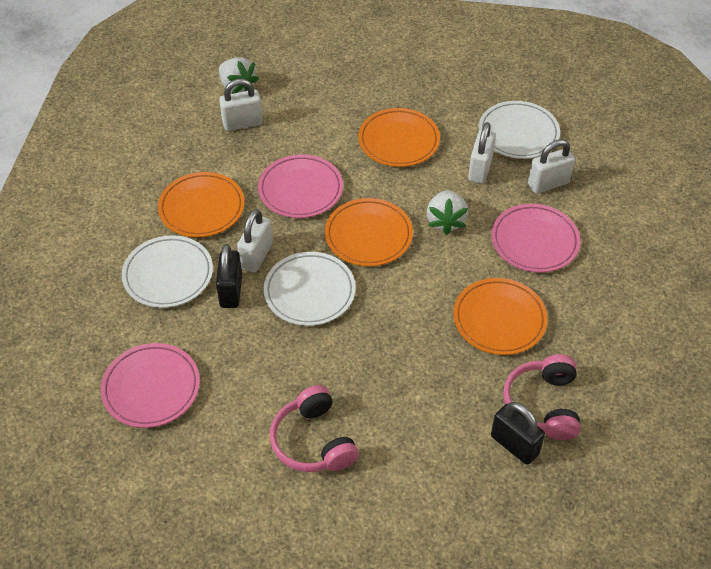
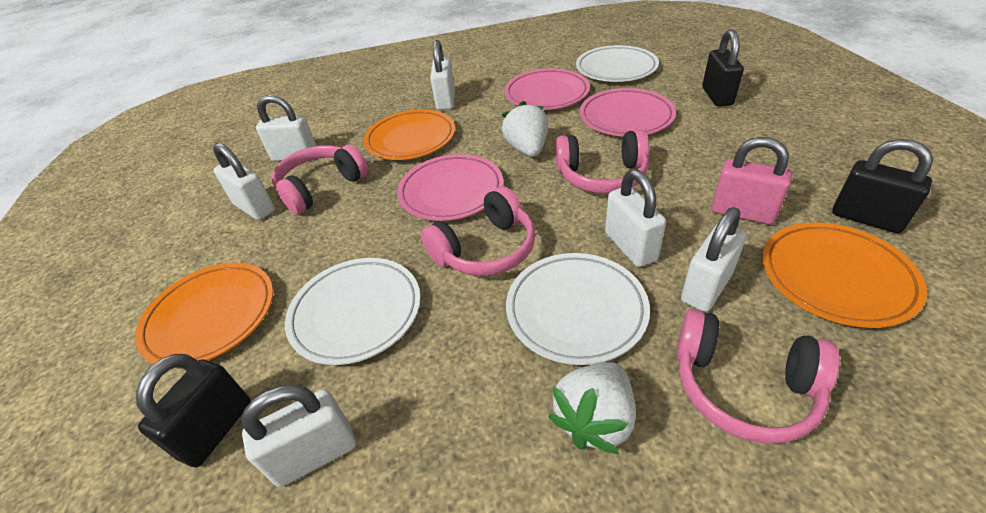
black padlock: 2 -> 3
orange plate: 4 -> 3
pink headphones: 2 -> 4
pink padlock: 0 -> 1
white padlock: 4 -> 6

